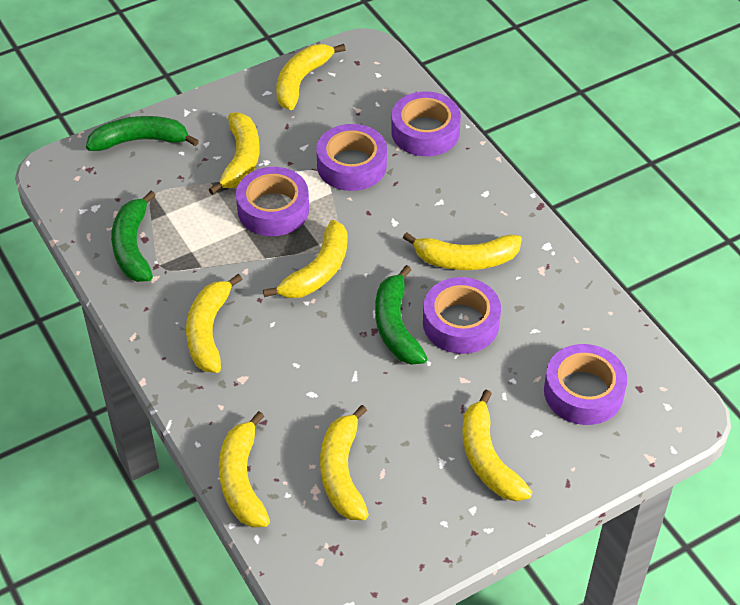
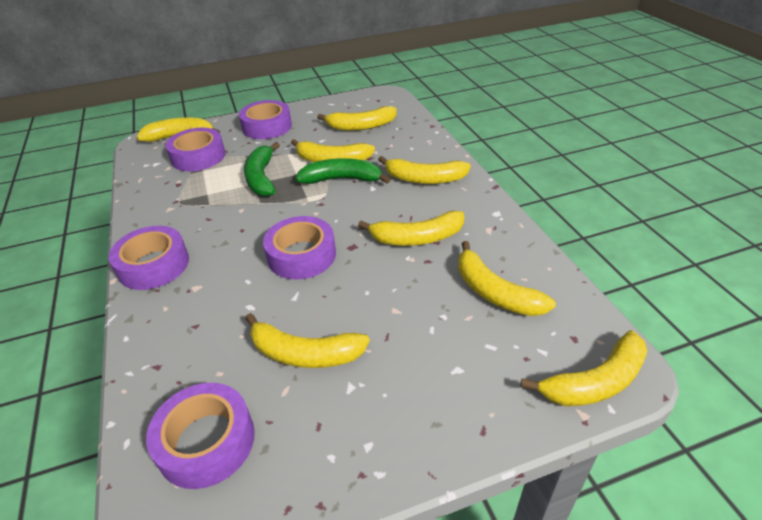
green banana: 3 -> 2

